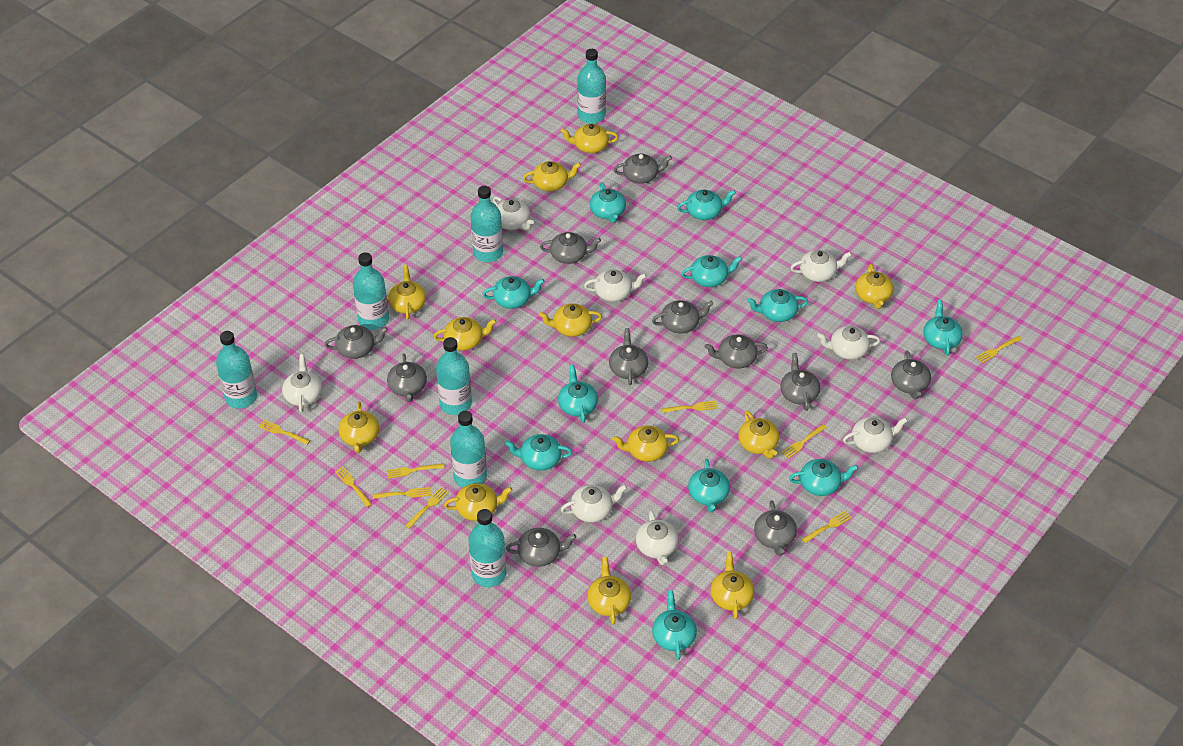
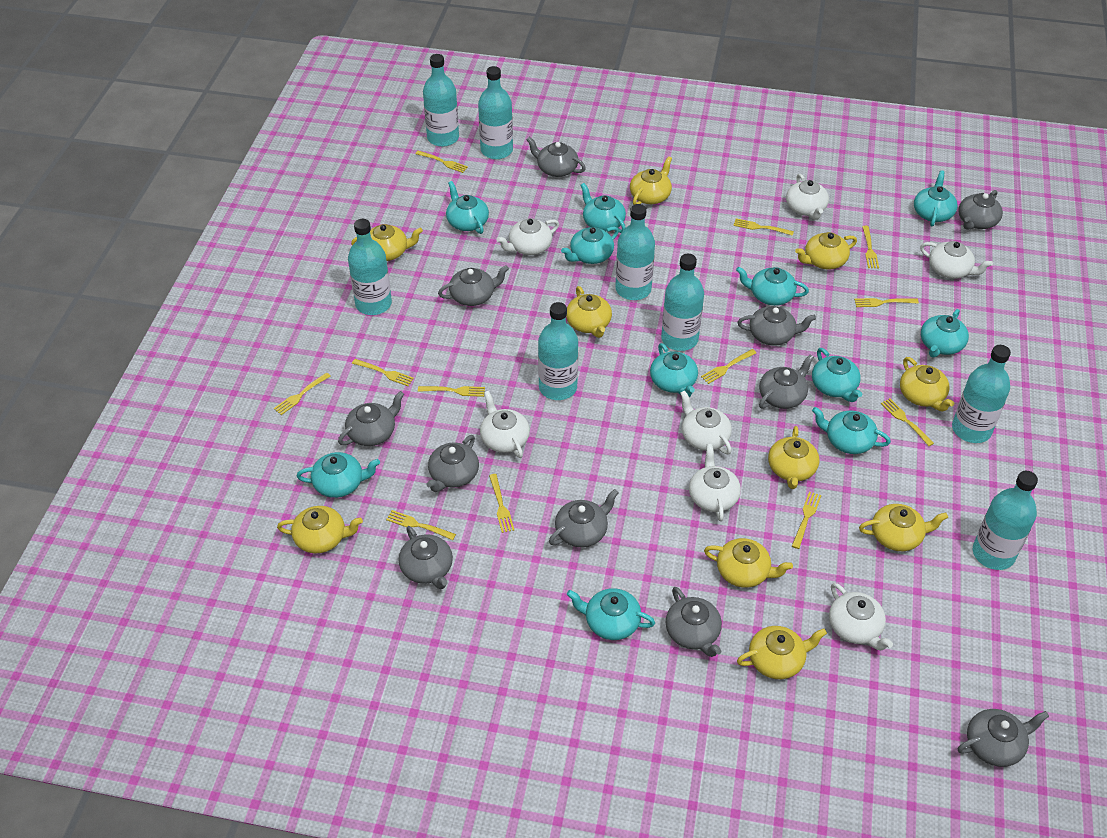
turquoise bottle: 7 -> 8
white teapot: 8 -> 7
yellow fork: 9 -> 12
yellow teapot: 12 -> 10

